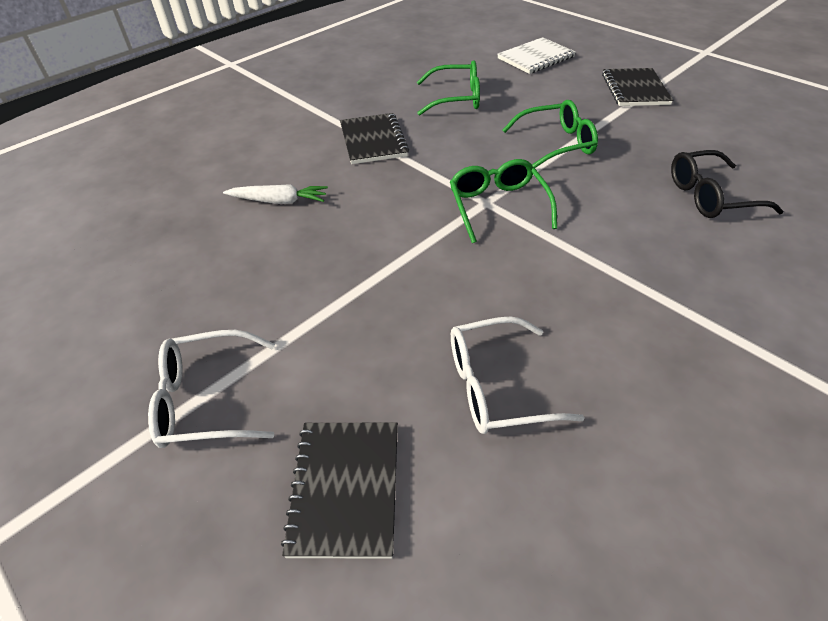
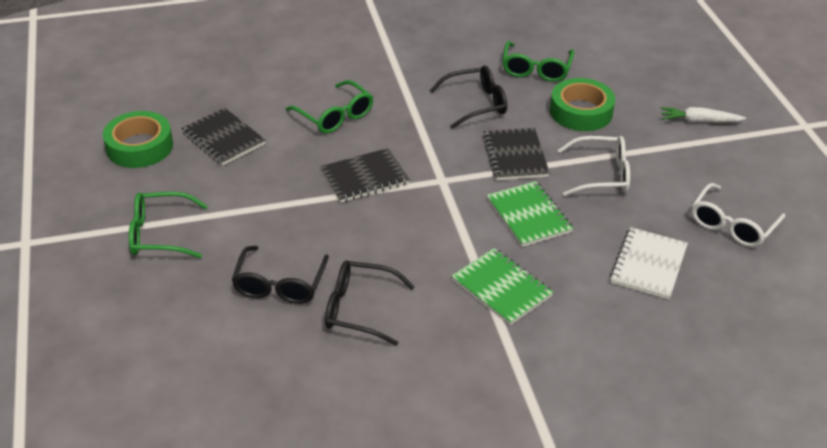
black glasses: 1 -> 3
green notebook: 0 -> 2
green tape: 0 -> 2

